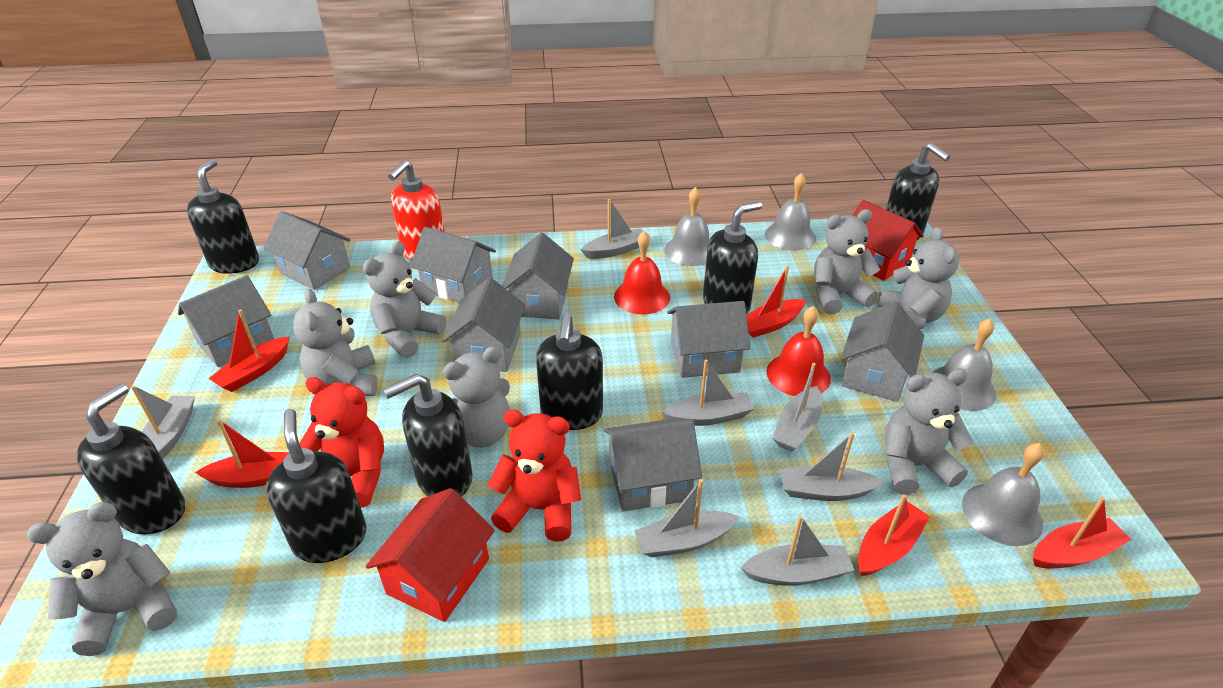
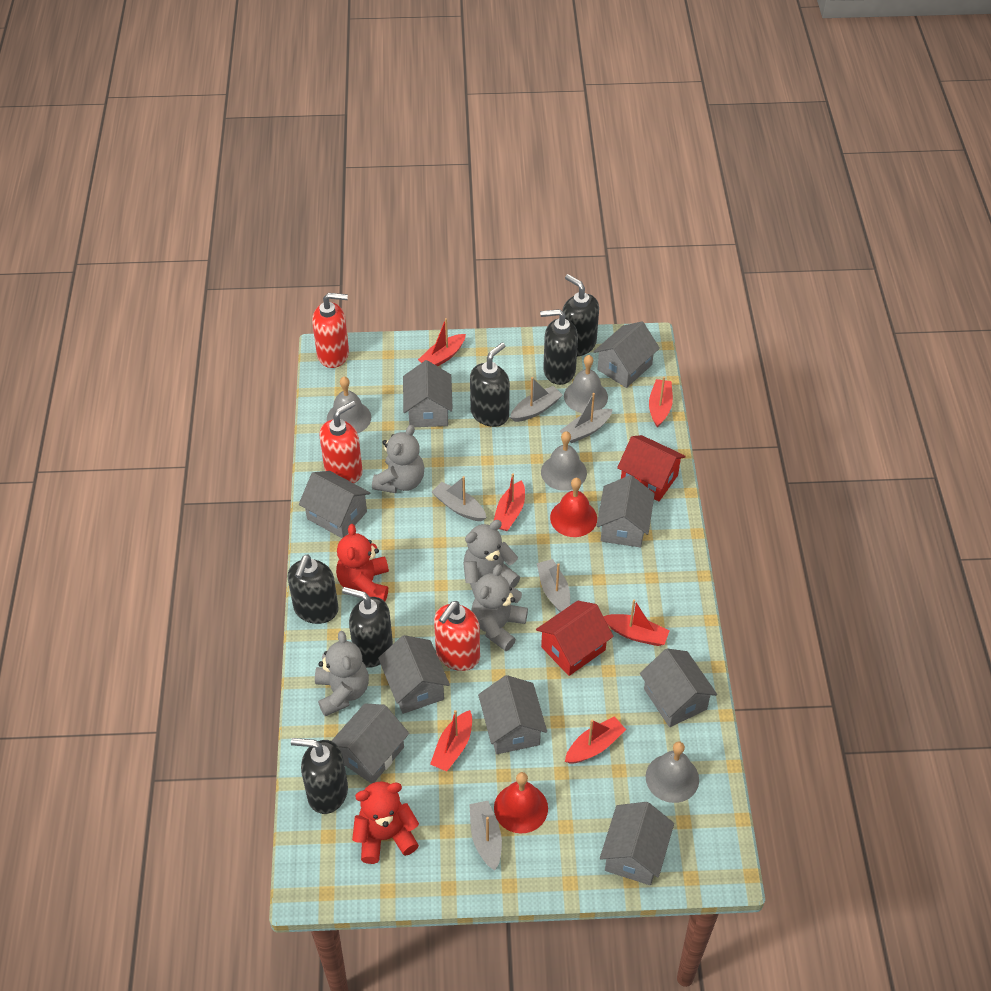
black soap dispenser: 7 -> 6
grey boat: 7 -> 5
grey house: 8 -> 9
grey teddy bear: 7 -> 4
red boat: 5 -> 6
red soap dispenser: 1 -> 3

